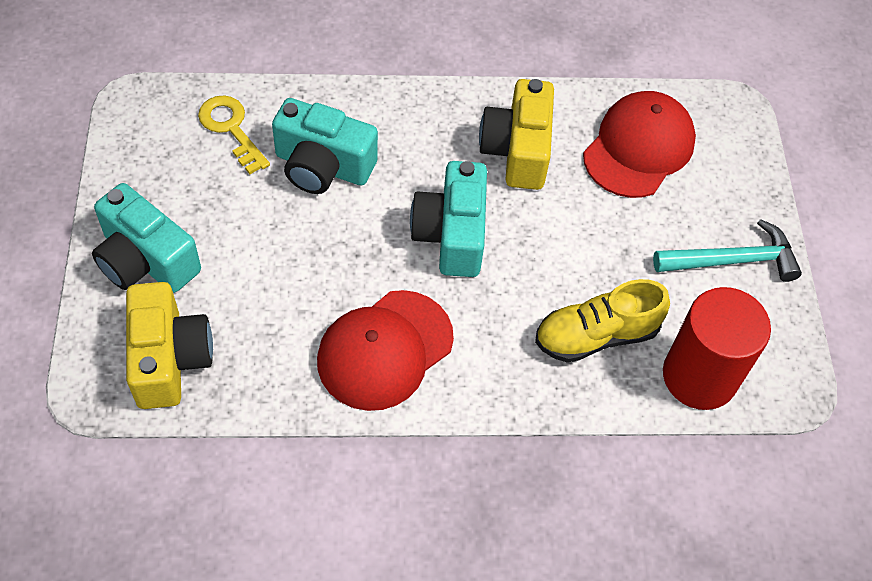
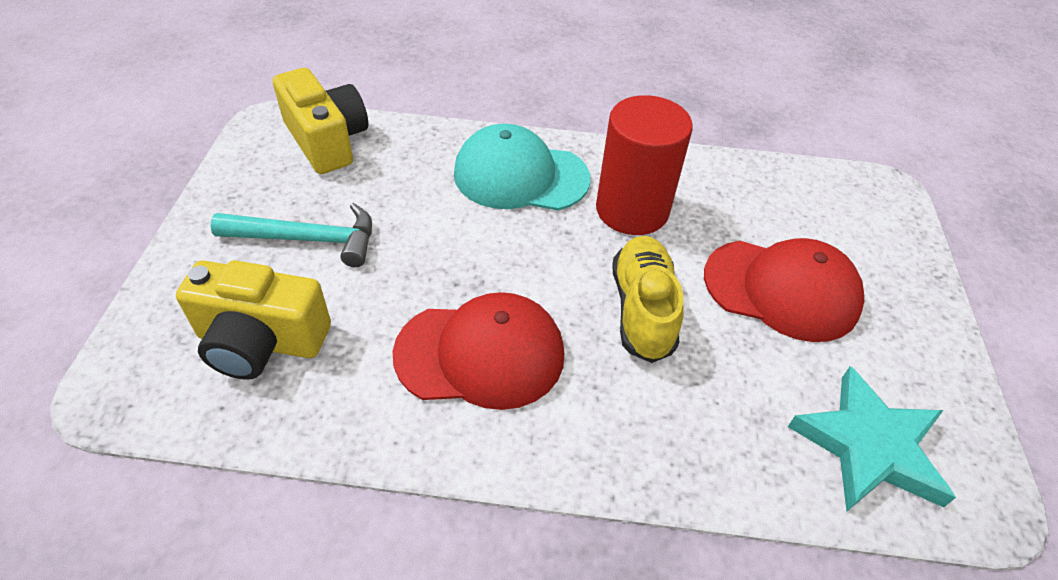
turquoise camera: 3 -> 0
turquoise cap: 0 -> 1
turquoise star: 0 -> 1
yellow key: 1 -> 0

